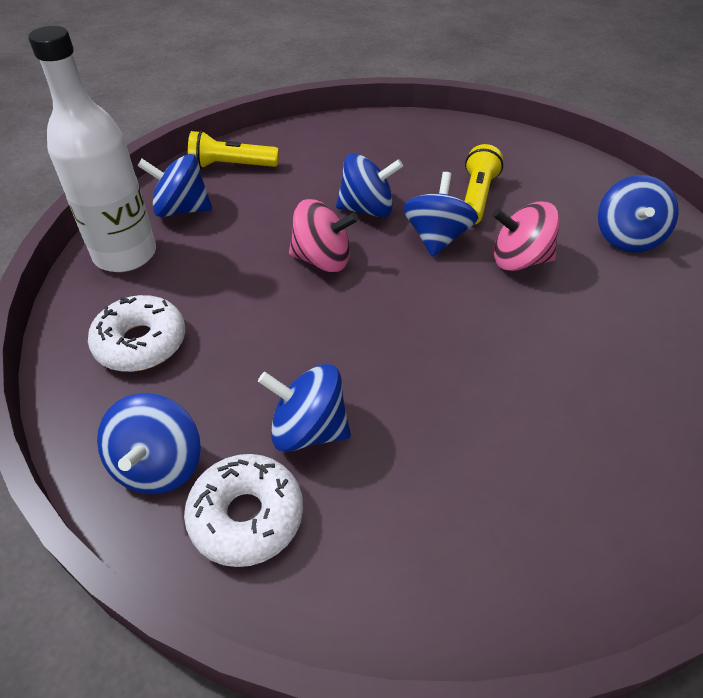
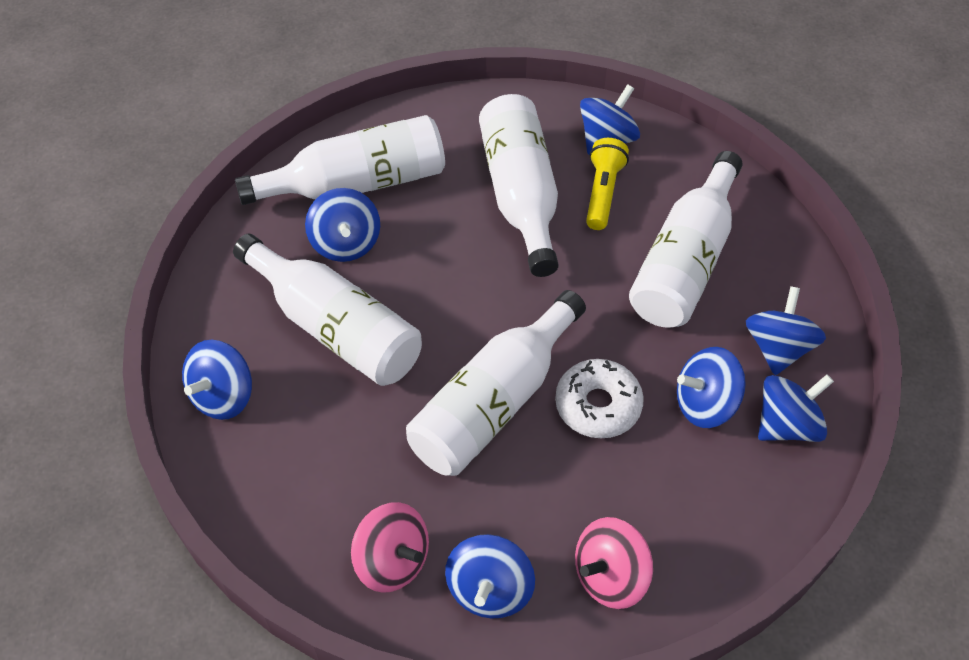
blue spinning top: 6 -> 7
white bottle: 1 -> 5
white donut: 2 -> 1
yellow flashlight: 2 -> 1

